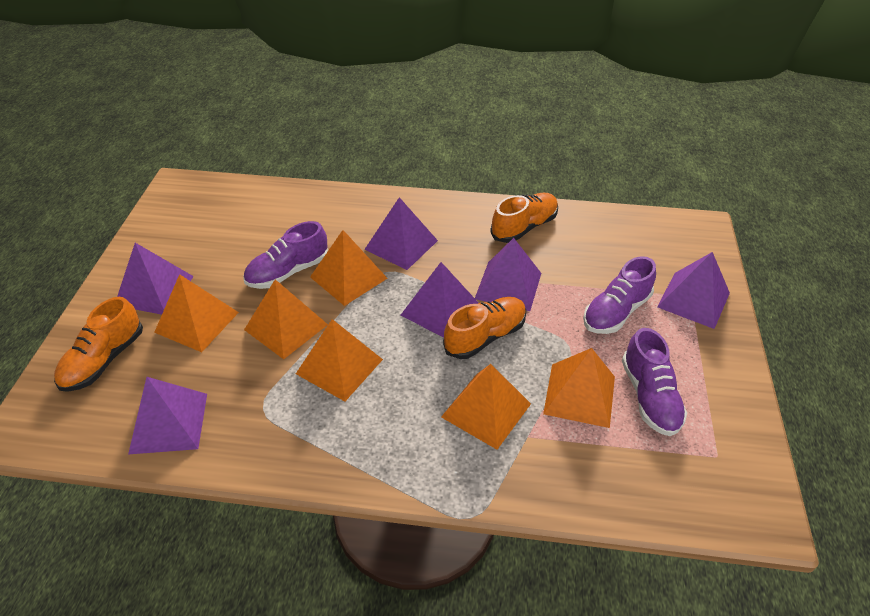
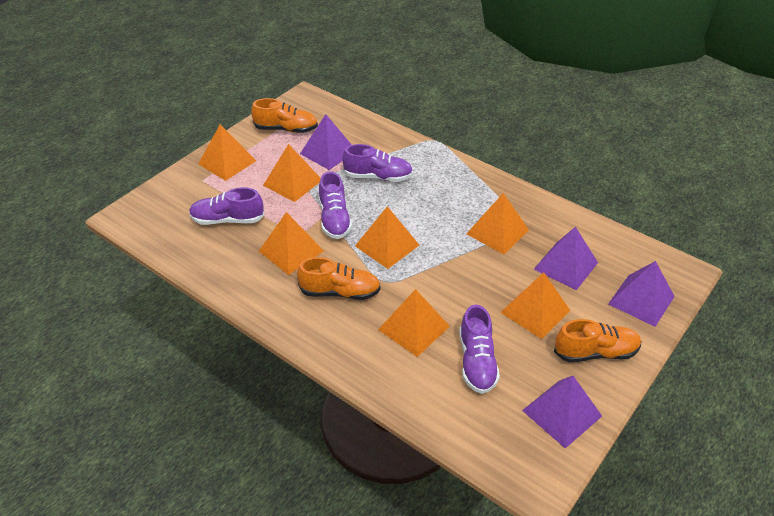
orange pyramid: 6 -> 7
purple pyramid: 6 -> 4
purple shoe: 3 -> 4

